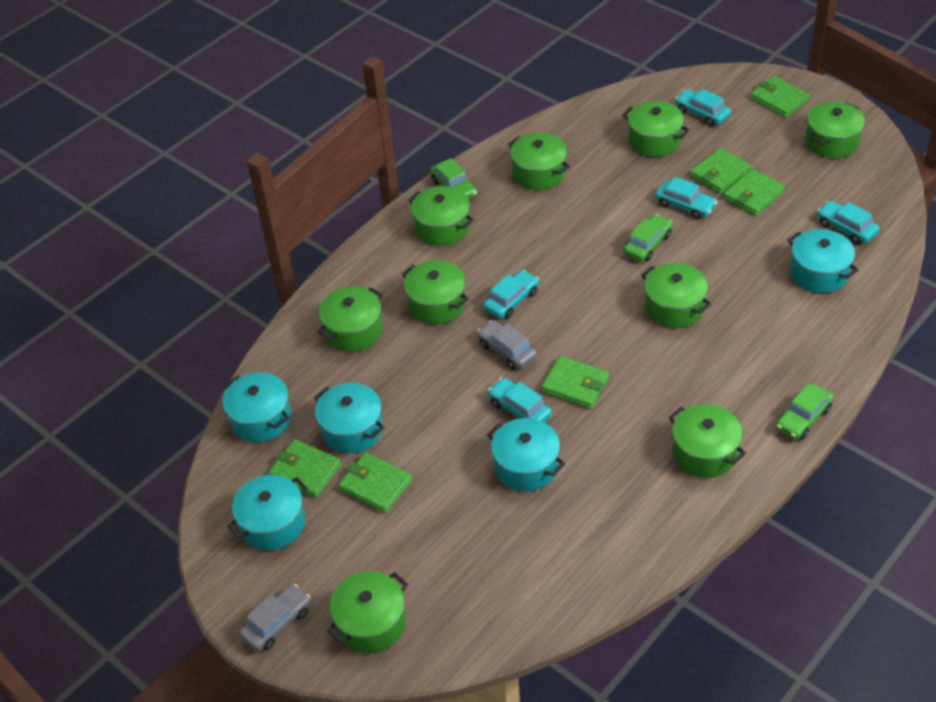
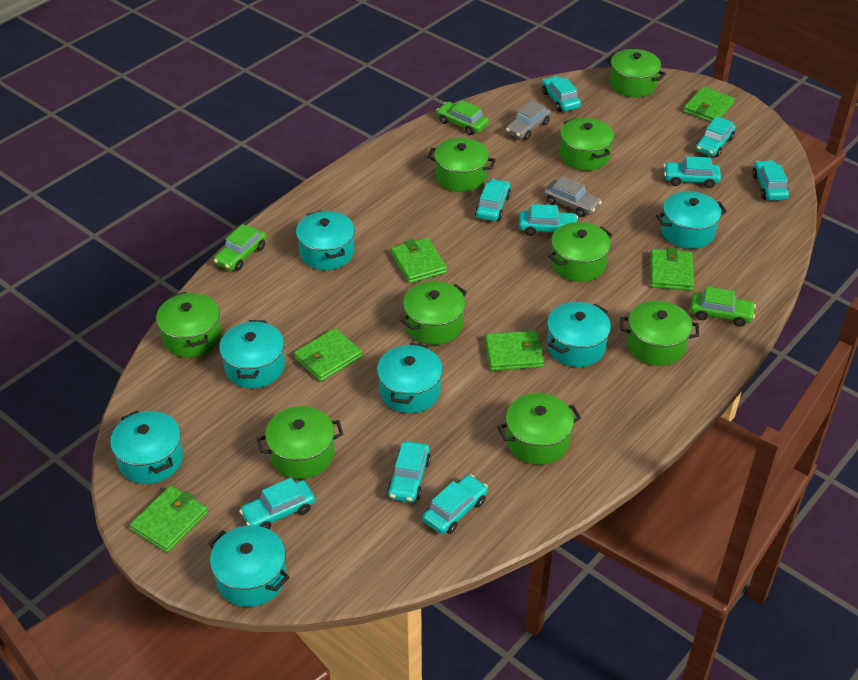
turquoise car: 5 -> 9
turquoise pot: 5 -> 7

